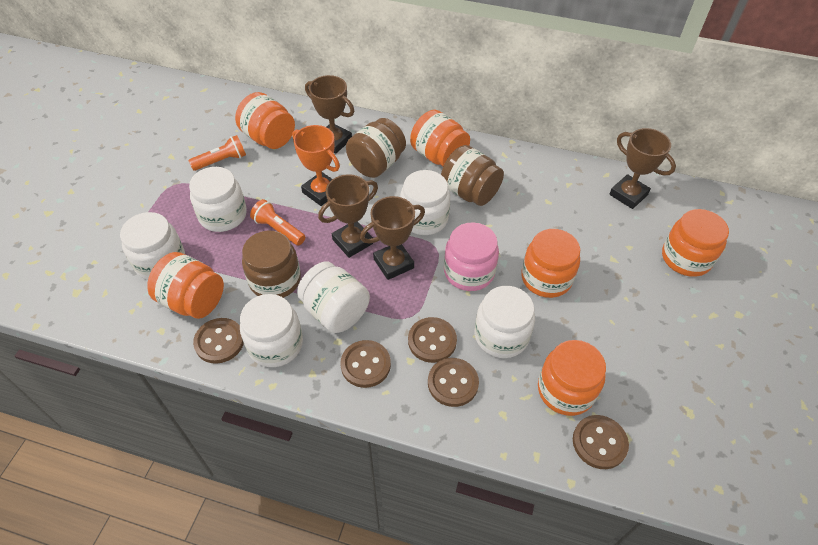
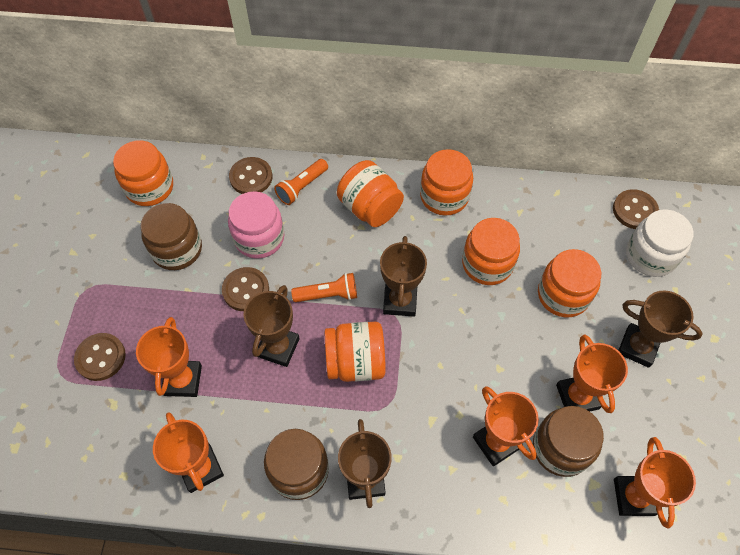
brown button: 5 -> 4
orange trophy: 1 -> 5
white jar: 6 -> 1

